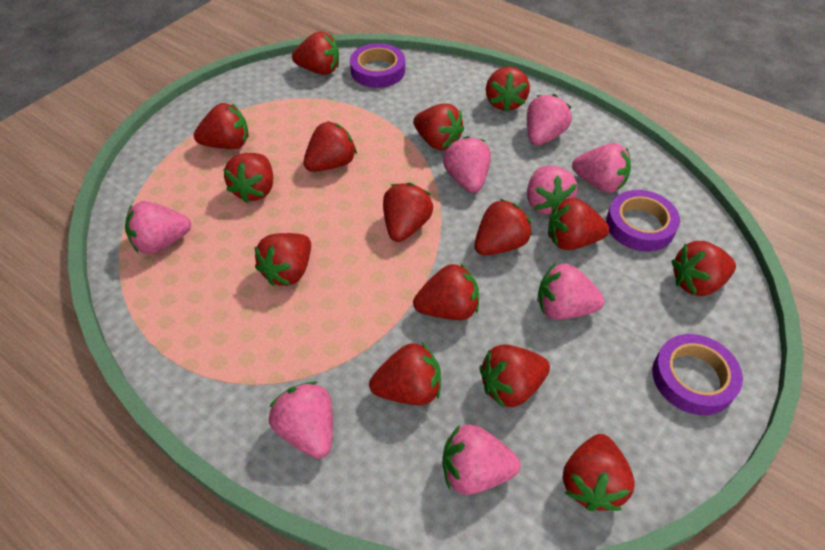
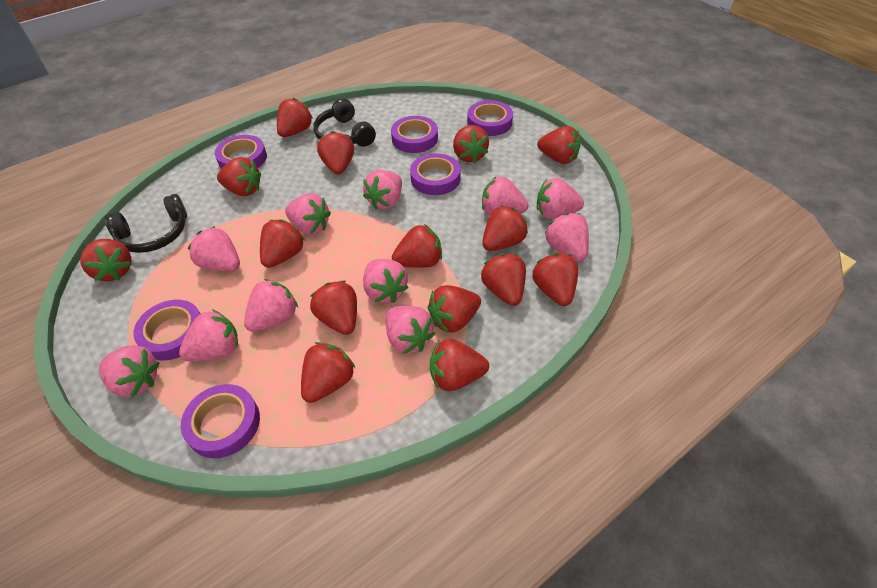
black headphones: 0 -> 2
pink strawberry: 8 -> 11
purple tape: 3 -> 6

